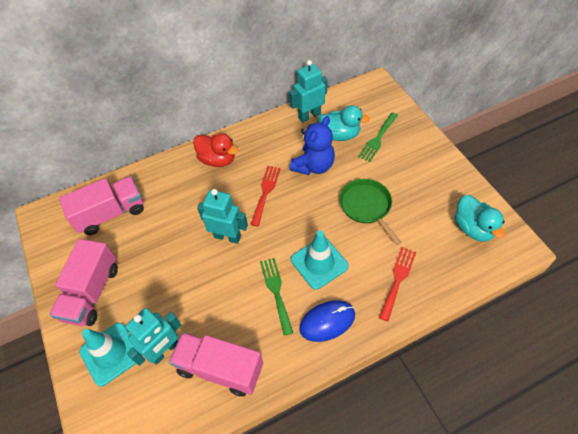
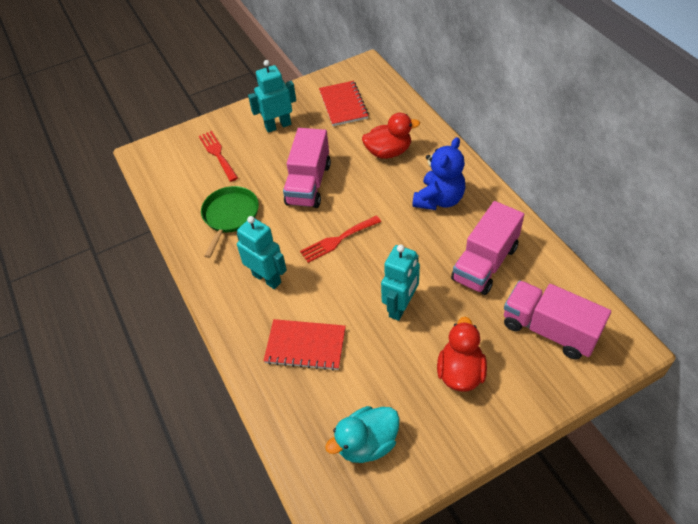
blue mouse: 1 -> 0
green fork: 2 -> 0
red duck: 1 -> 2
red notebook: 0 -> 2
turquoise duck: 2 -> 1
turquoise traffic cone: 2 -> 0

